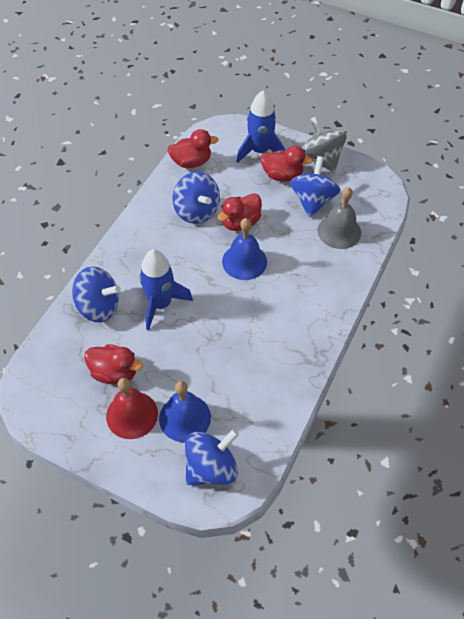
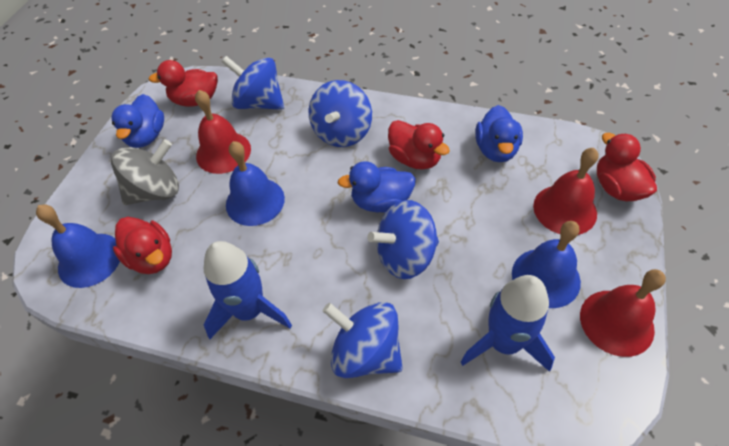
blue bell: 2 -> 3
blue duck: 0 -> 3
grey bell: 1 -> 0
red bell: 1 -> 3

